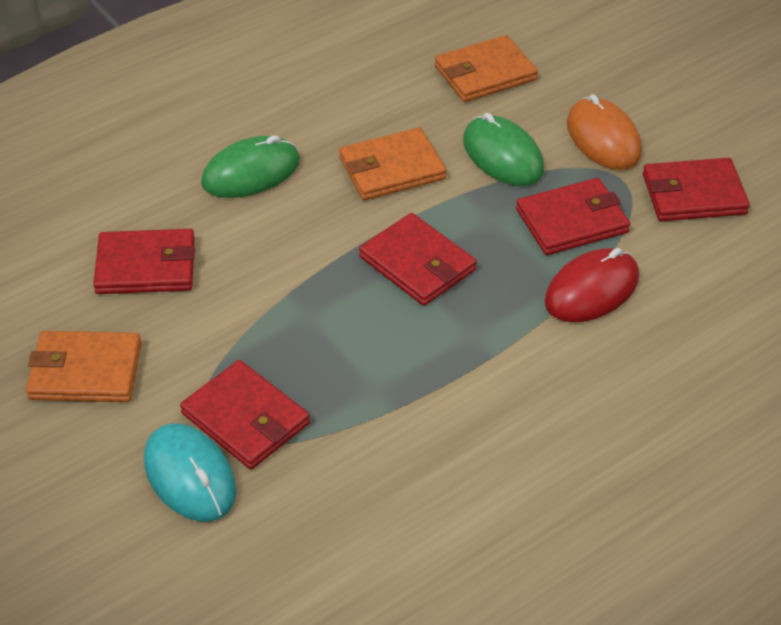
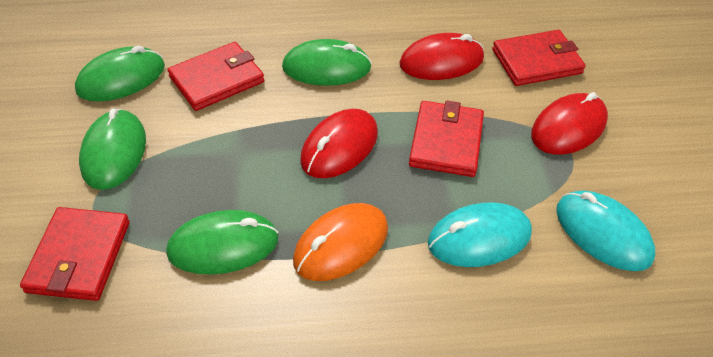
green mouse: 2 -> 4
orange wallet: 3 -> 0
red mouse: 1 -> 3
red wallet: 5 -> 4
turquoise mouse: 1 -> 2

